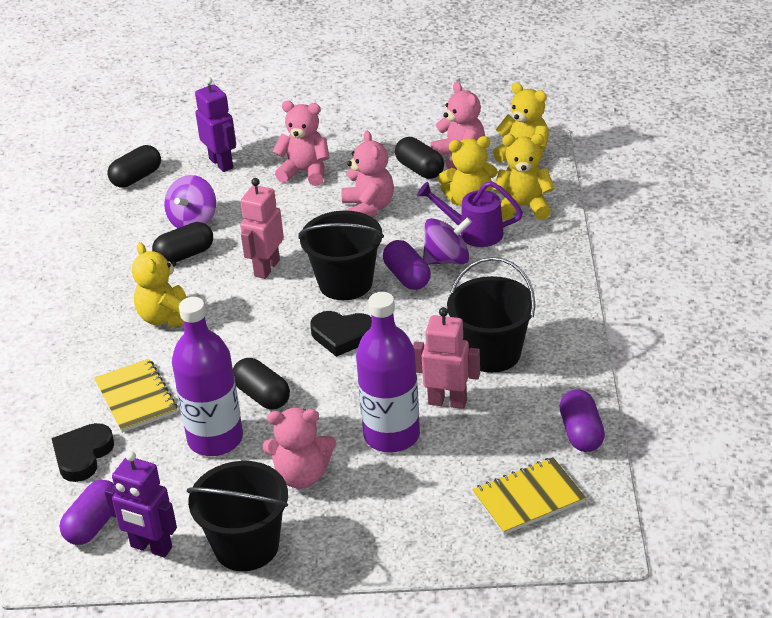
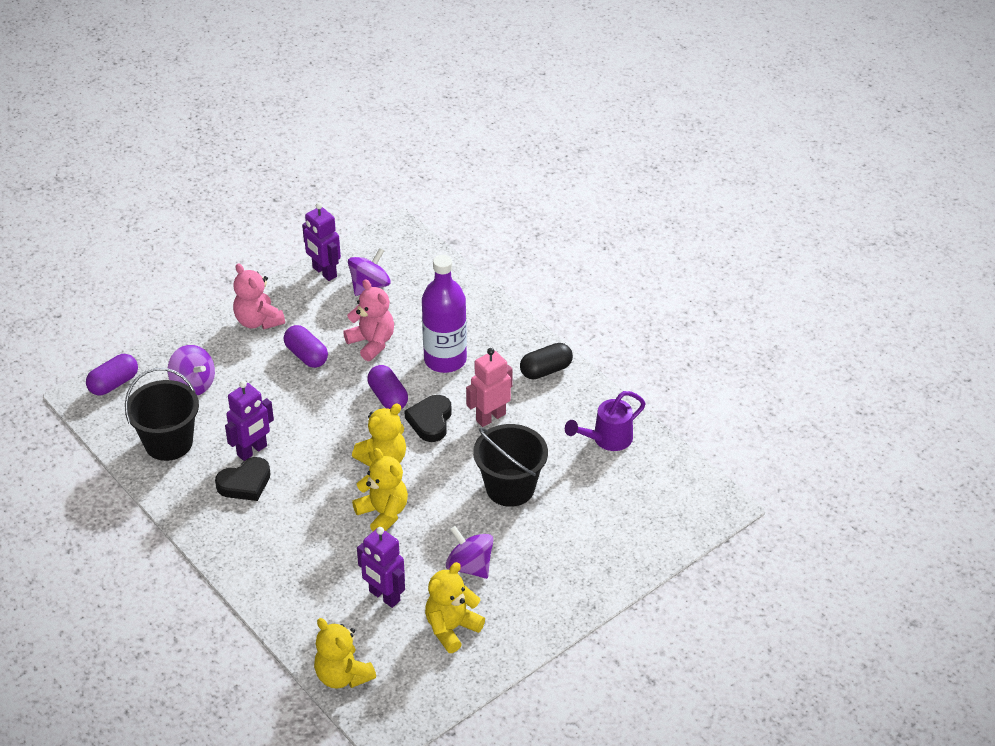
black bucket: 3 -> 2
black capsule: 4 -> 1
pink robot: 2 -> 1
pink teddy bear: 4 -> 2
purple bottle: 2 -> 1
purple robot: 2 -> 3
purple spinning top: 2 -> 3
yellow notebook: 2 -> 0

